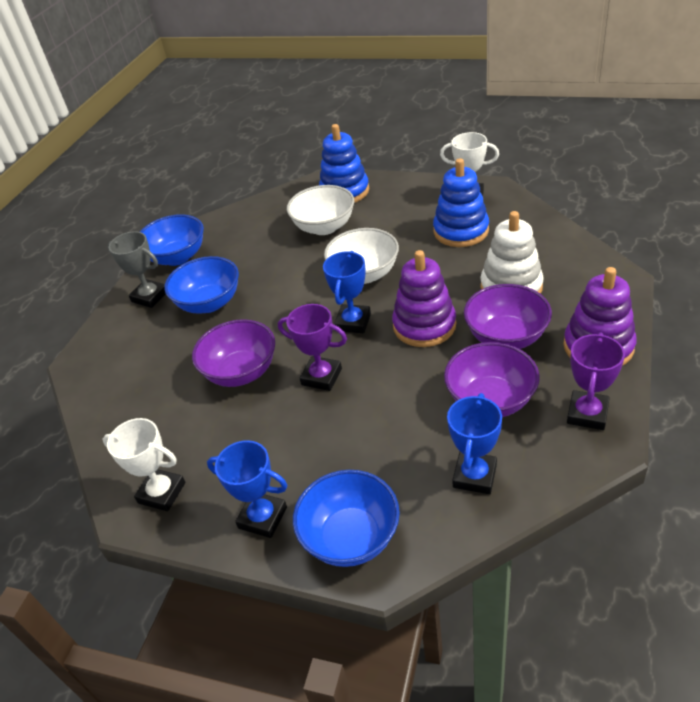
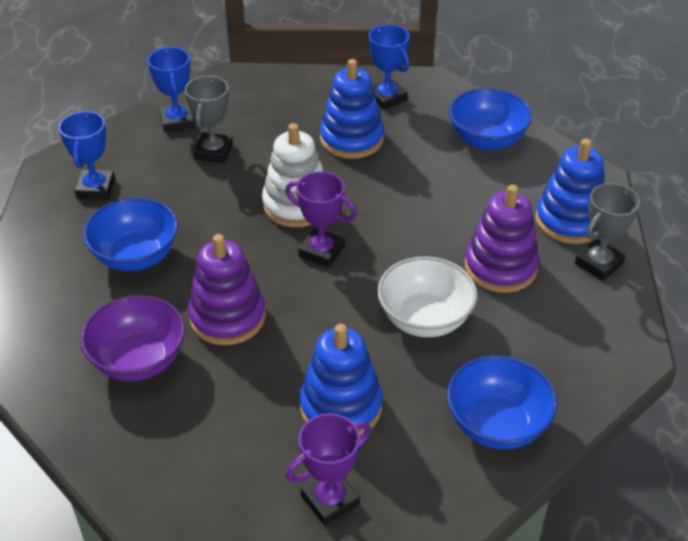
blue stacking toy: 2 -> 3
grey trophy: 1 -> 2
purple bowl: 3 -> 1
white bowl: 2 -> 1
white trophy: 2 -> 0

